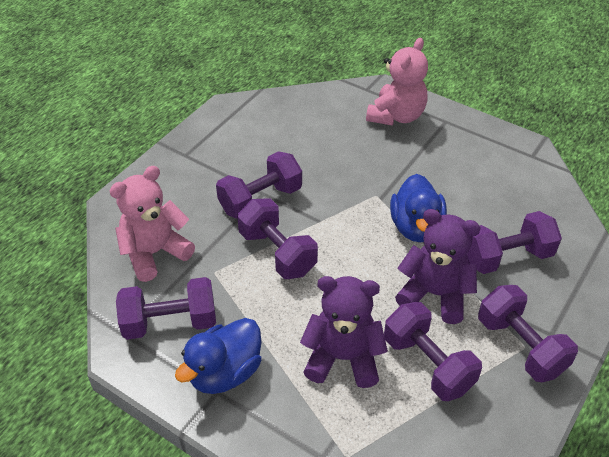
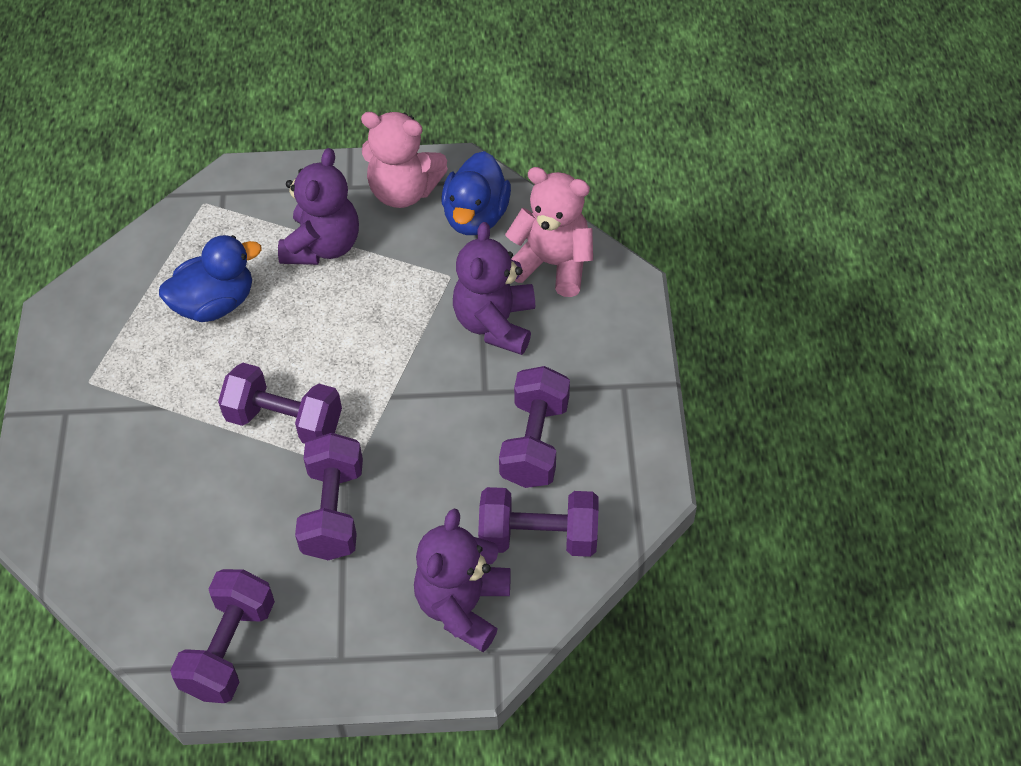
purple dumbbell: 6 -> 5
purple teddy bear: 2 -> 3

